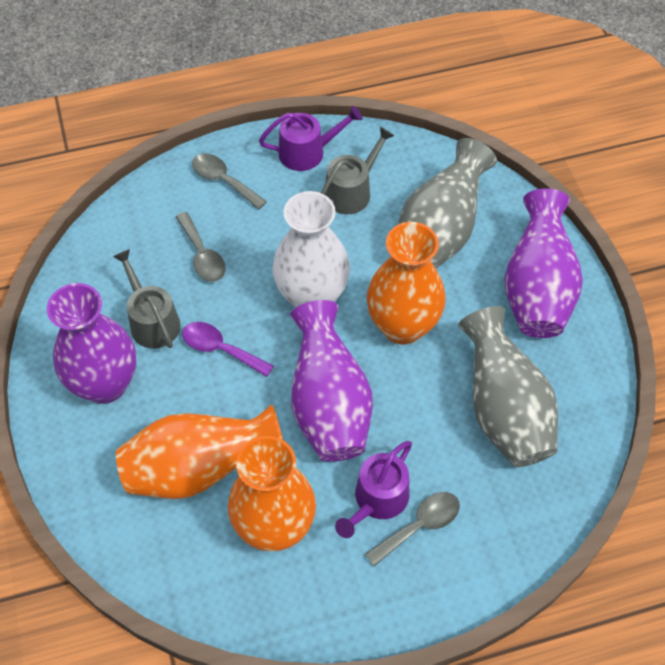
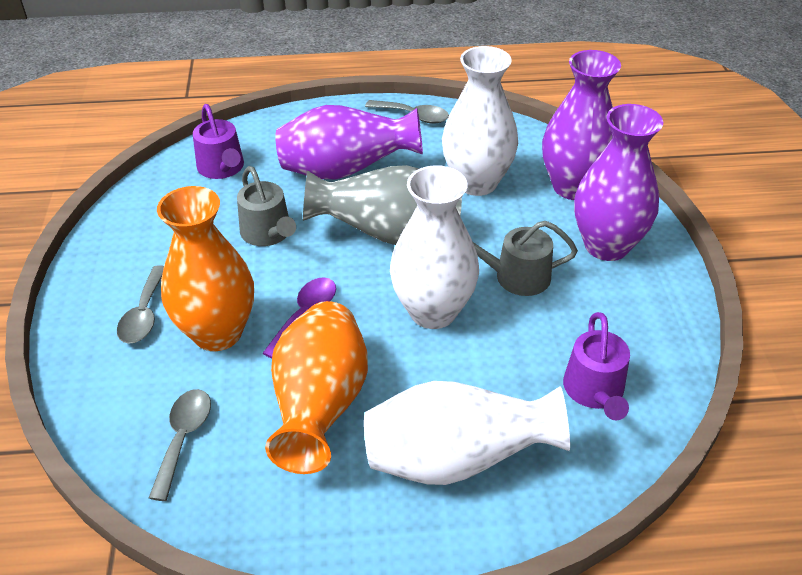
grey vase: 2 -> 1
orange vase: 3 -> 2
white vase: 1 -> 3

